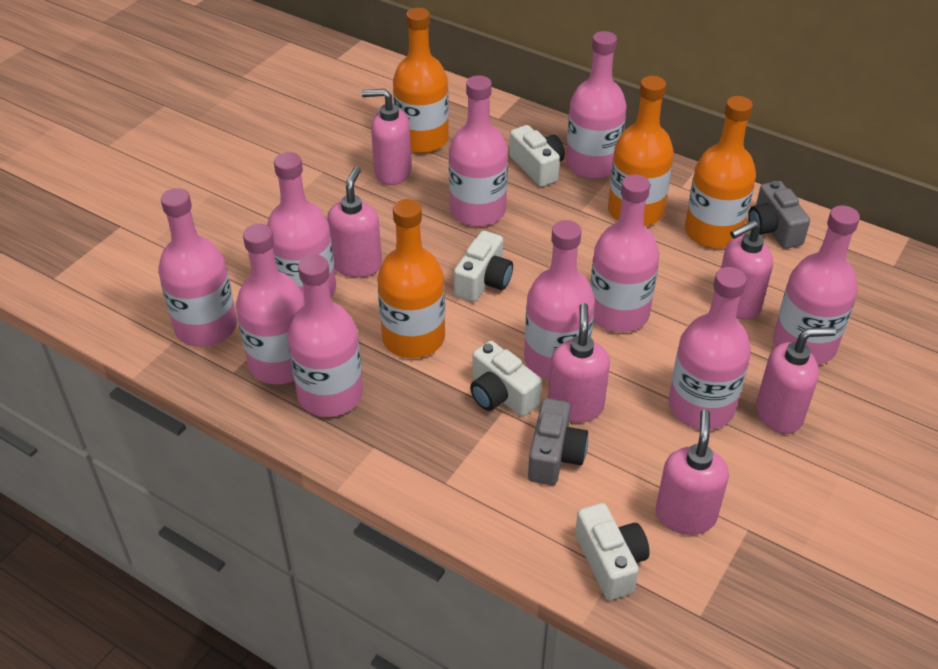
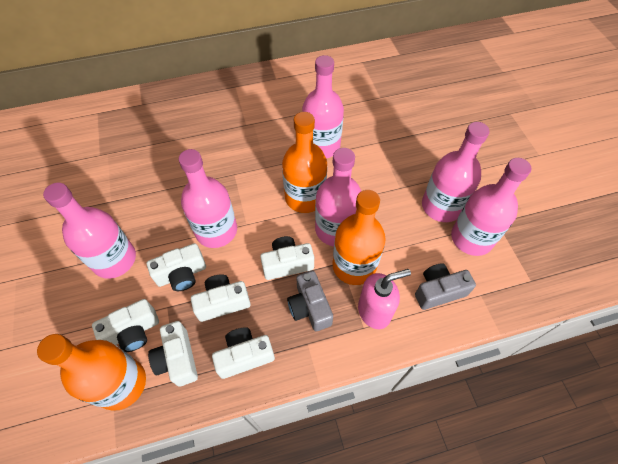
orange bottle: 4 -> 3
pink bottle: 10 -> 6
pink soap dispenser: 6 -> 1
white camera: 4 -> 6

